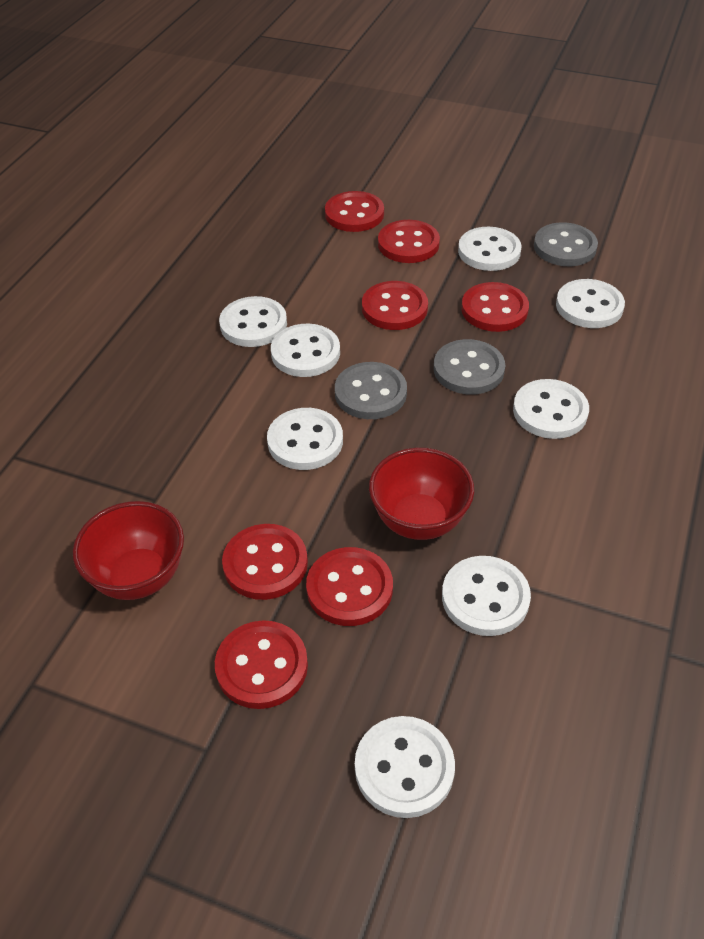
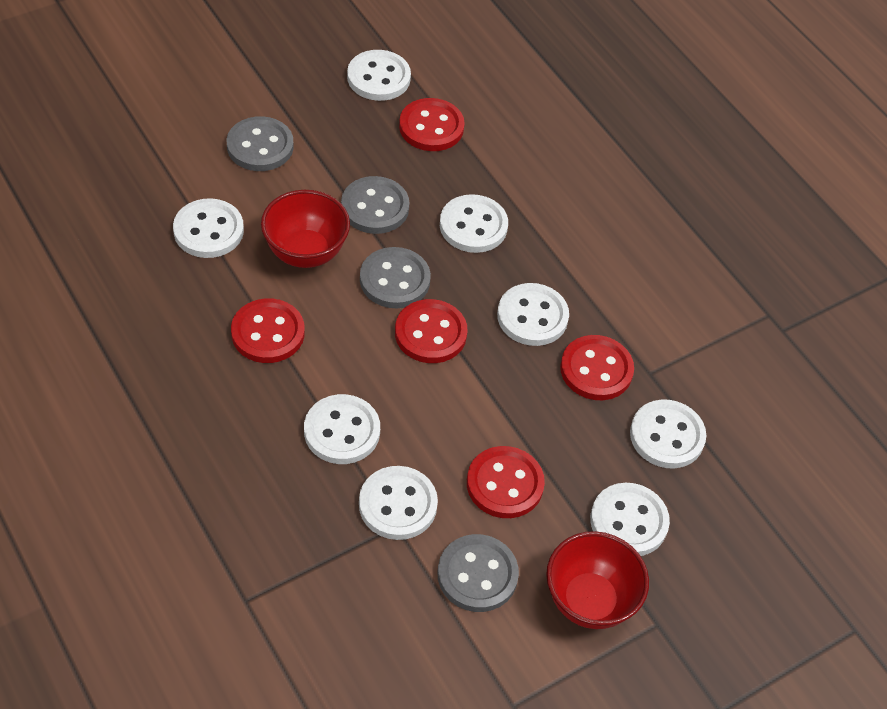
grey button: 3 -> 4
red button: 7 -> 5

